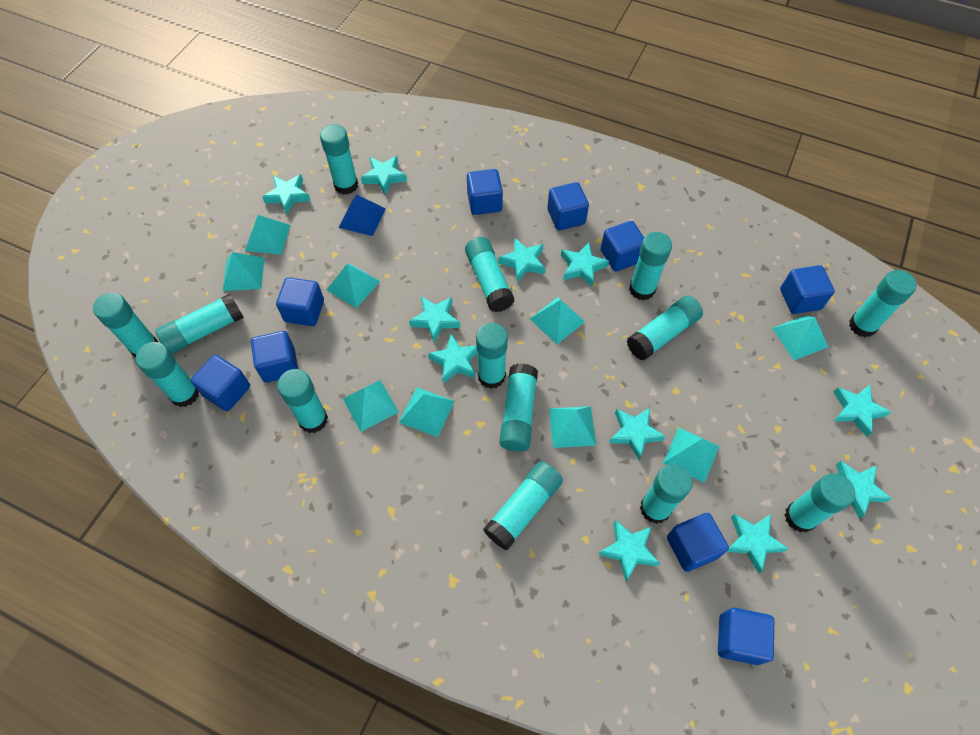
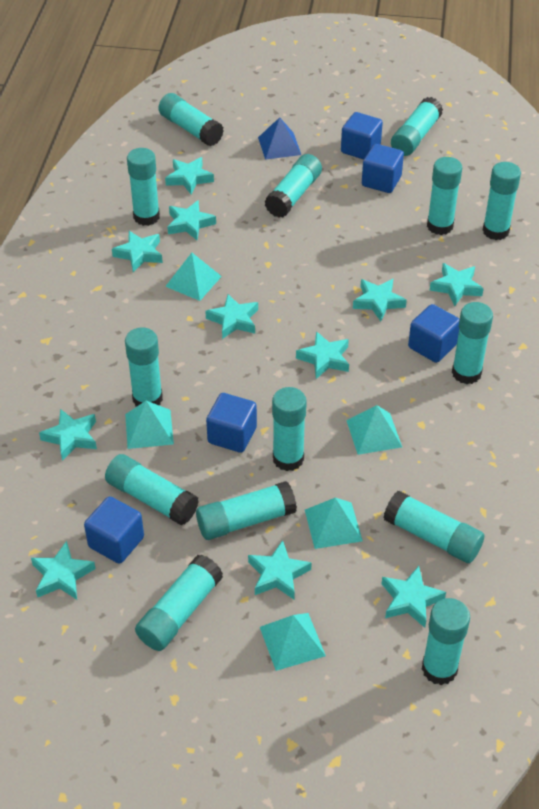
blue cube: 9 -> 5
turquoise pyramid: 9 -> 5

